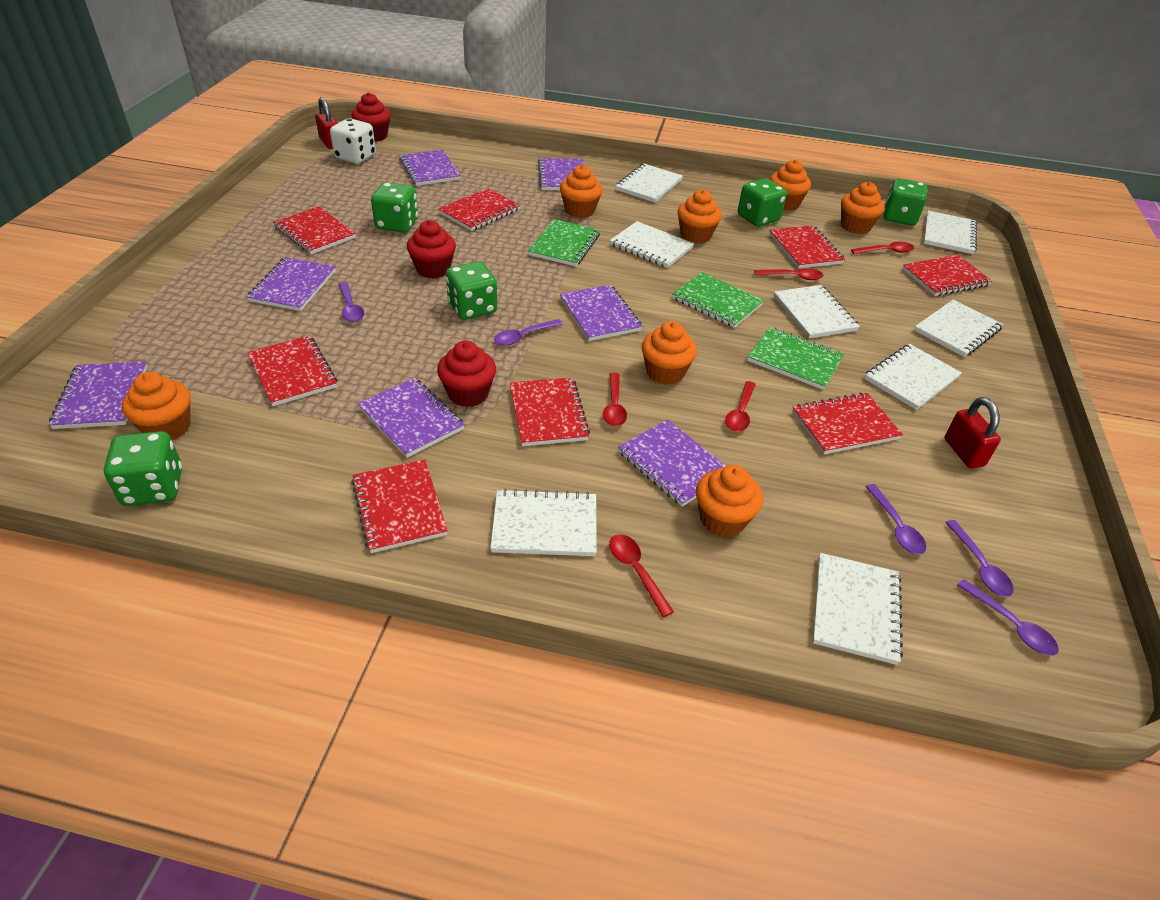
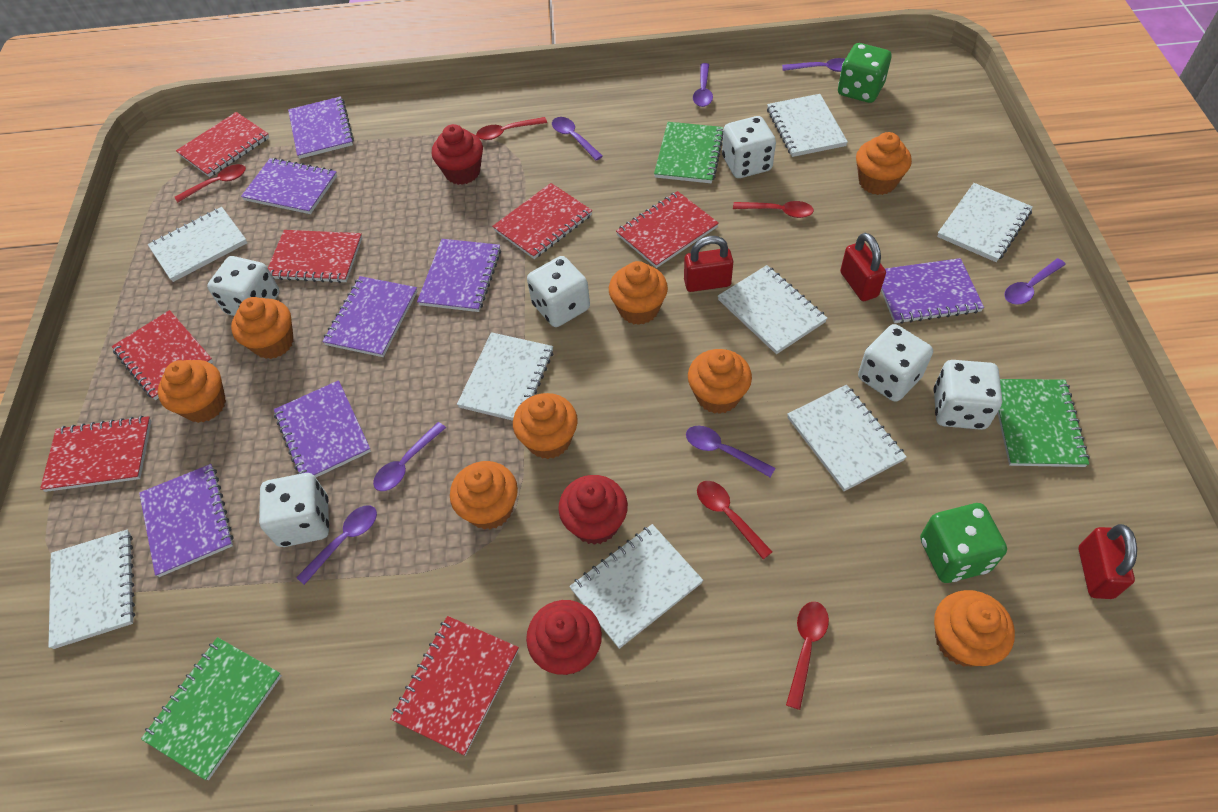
green dice: 5 -> 2
orange cupcake: 7 -> 8
purple spoon: 5 -> 7
red notebook: 8 -> 7
red padlock: 2 -> 3
white dice: 1 -> 6

